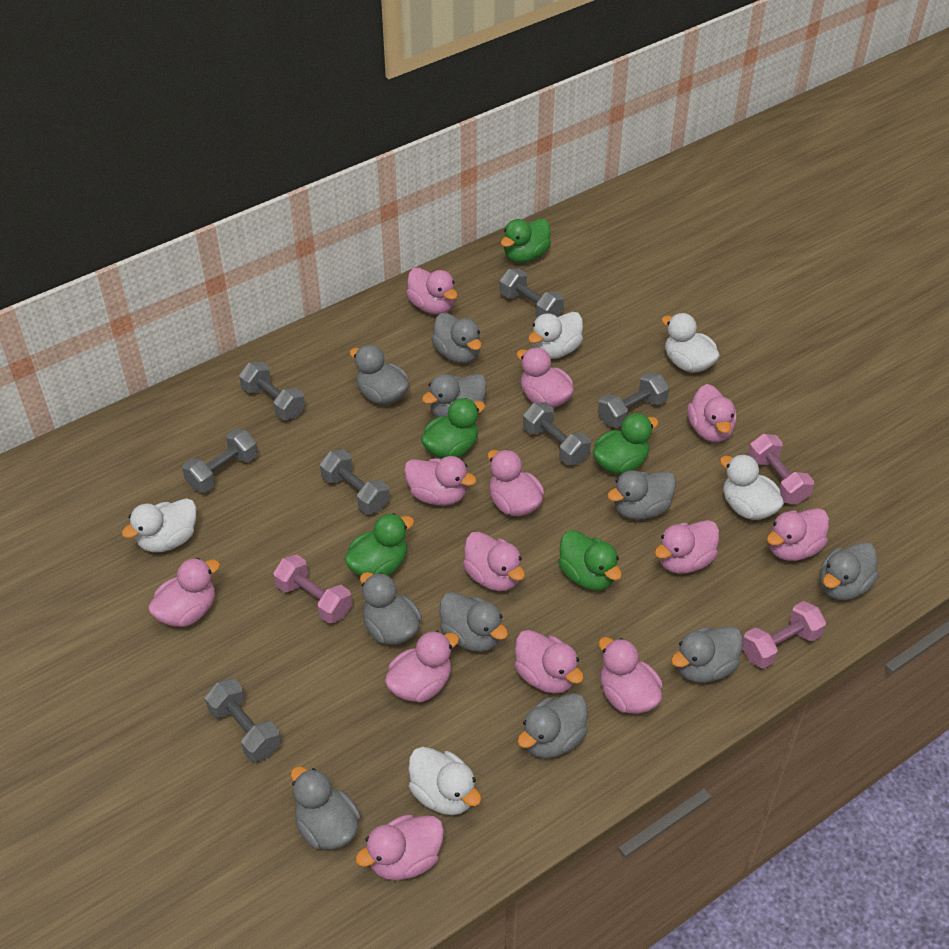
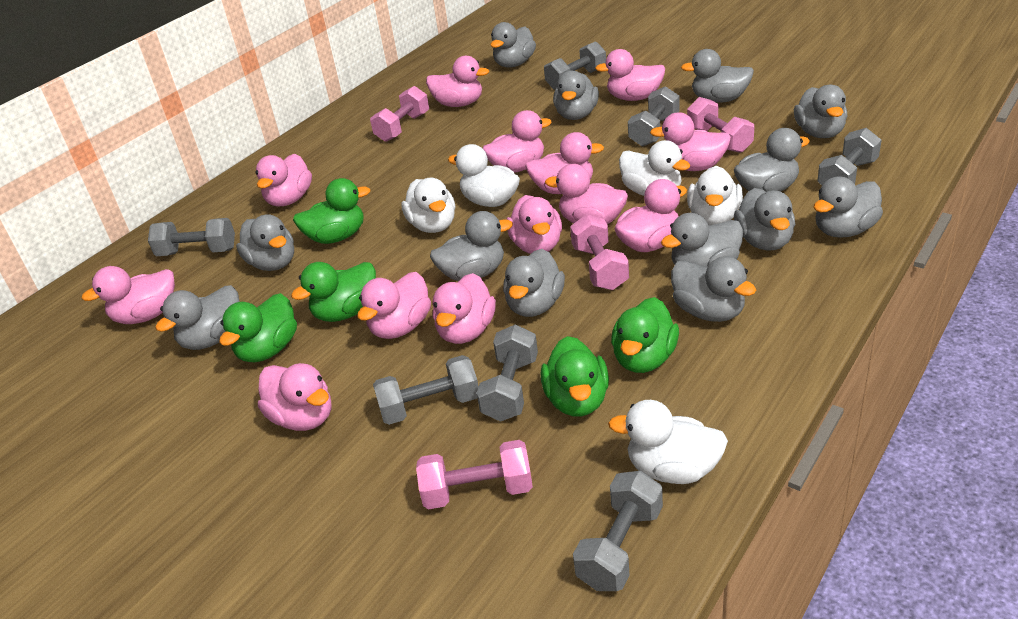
grey duck: 10 -> 13
pink dumbbell: 3 -> 4

